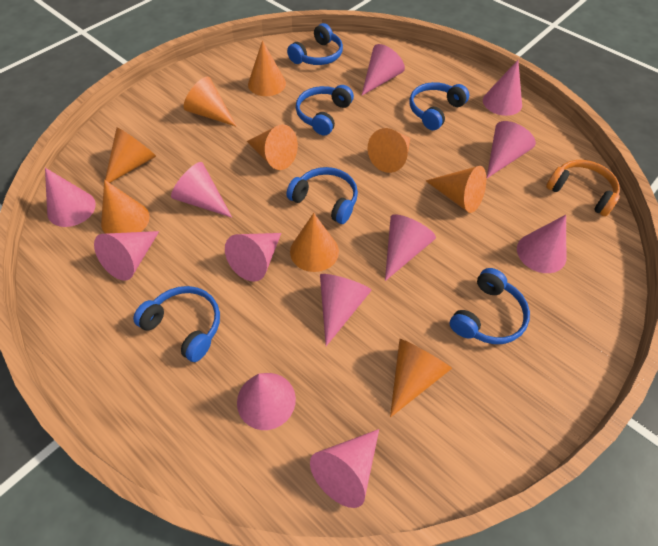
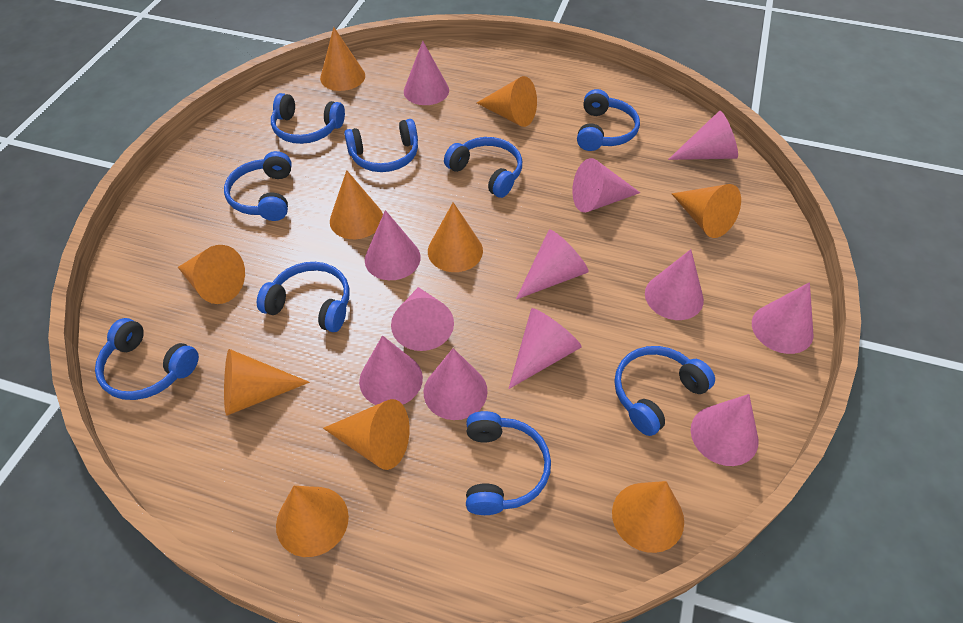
blue headphones: 6 -> 9
orange cone: 9 -> 10
orange headphones: 1 -> 0

